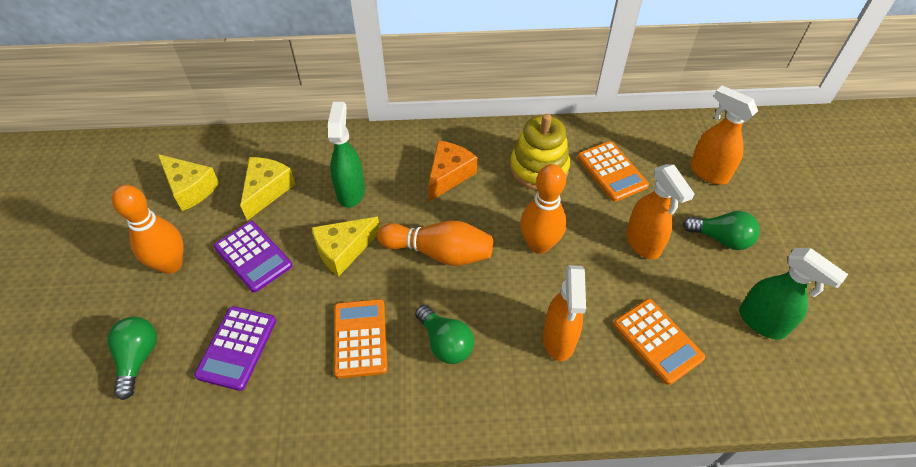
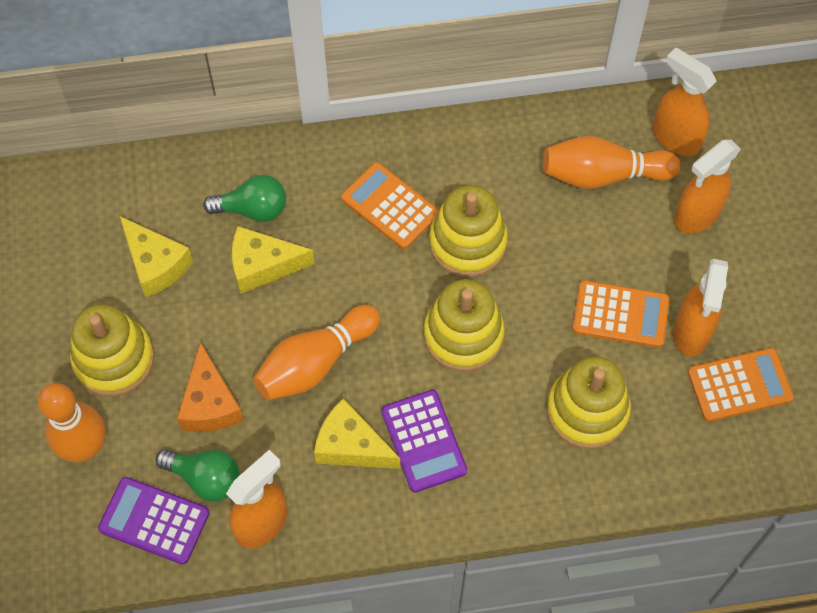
green light bulb: 3 -> 2
green spray bottle: 2 -> 0
orange spray bottle: 3 -> 4
yellow stacking toy: 1 -> 4

